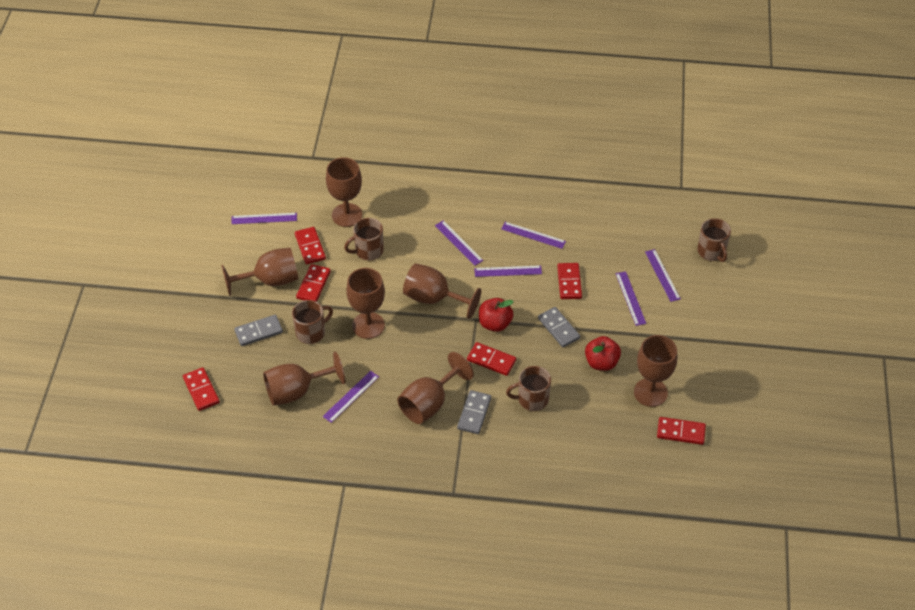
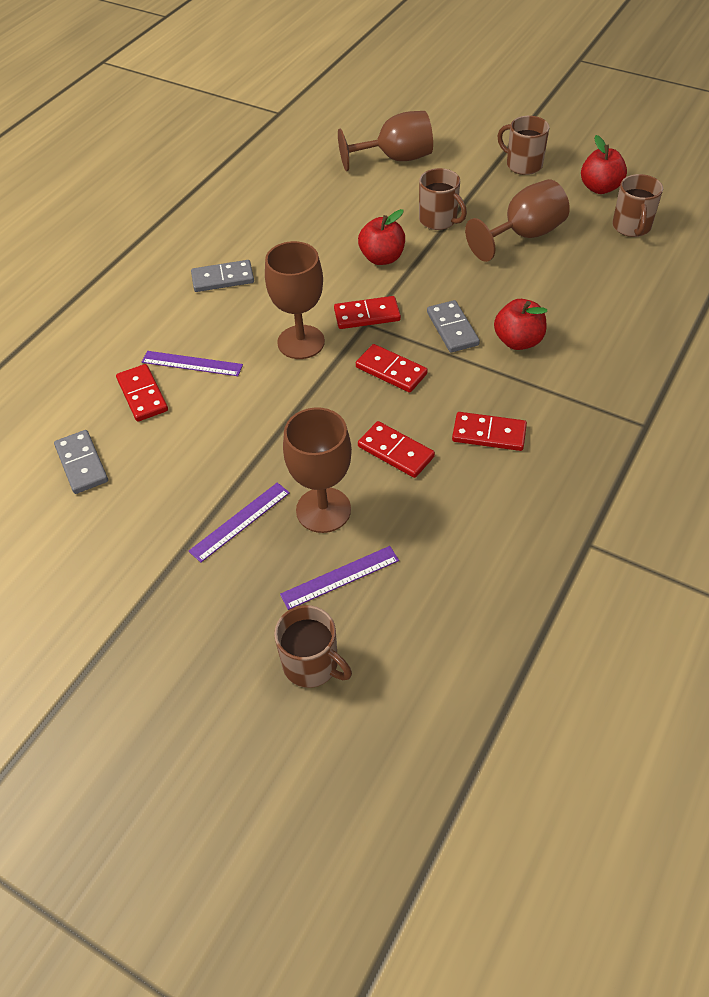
brown goblet: 7 -> 4
purple ruler: 7 -> 3
red apple: 2 -> 3
red domino: 6 -> 5

